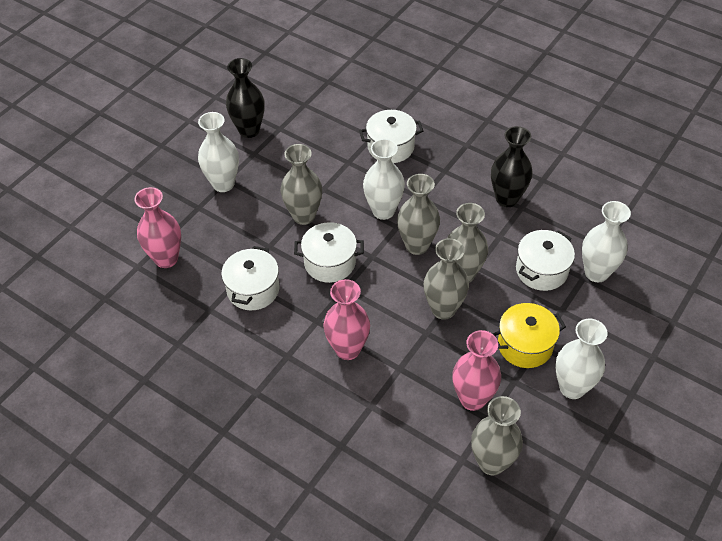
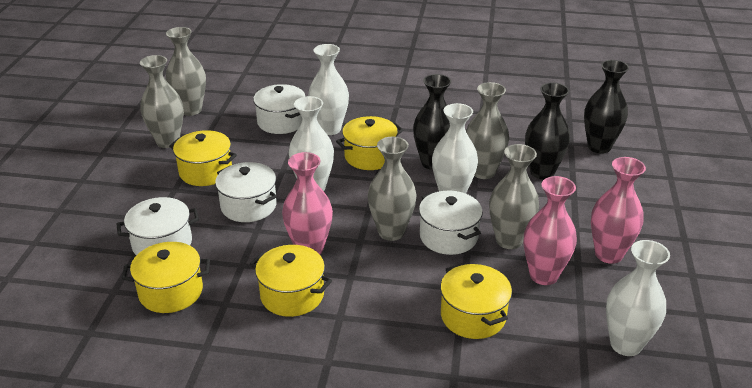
black vase: 2 -> 3
yellow pot: 1 -> 5

